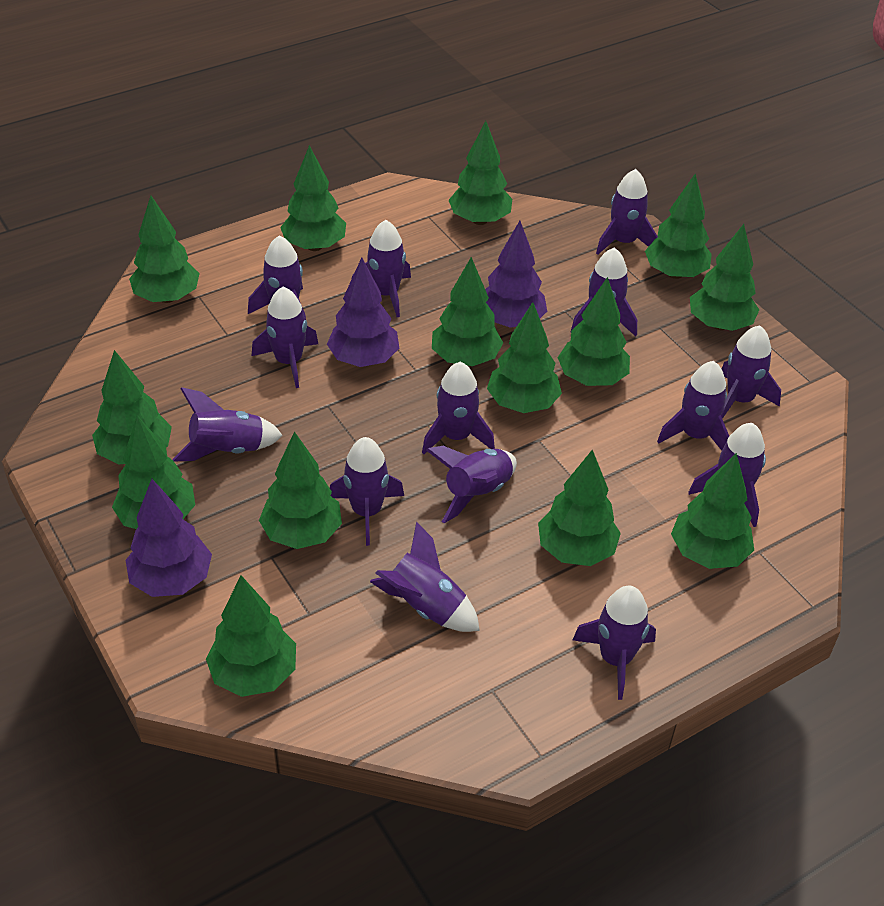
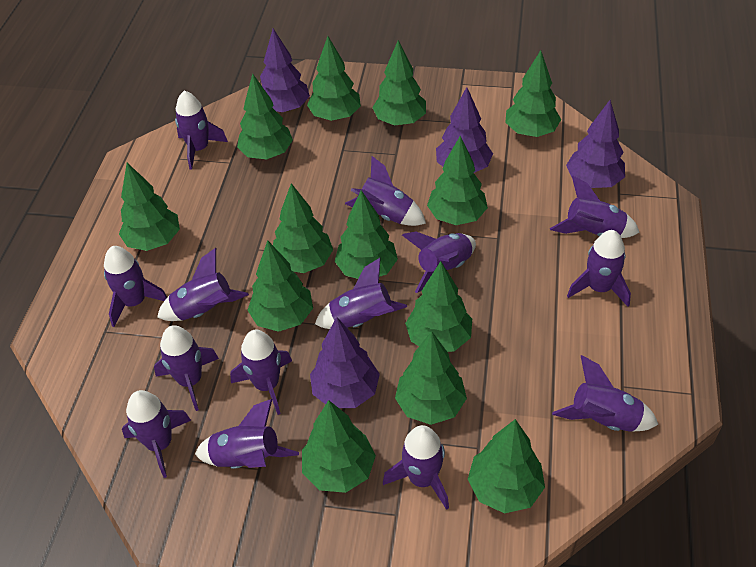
green tree: 14 -> 13
purple tree: 3 -> 4

